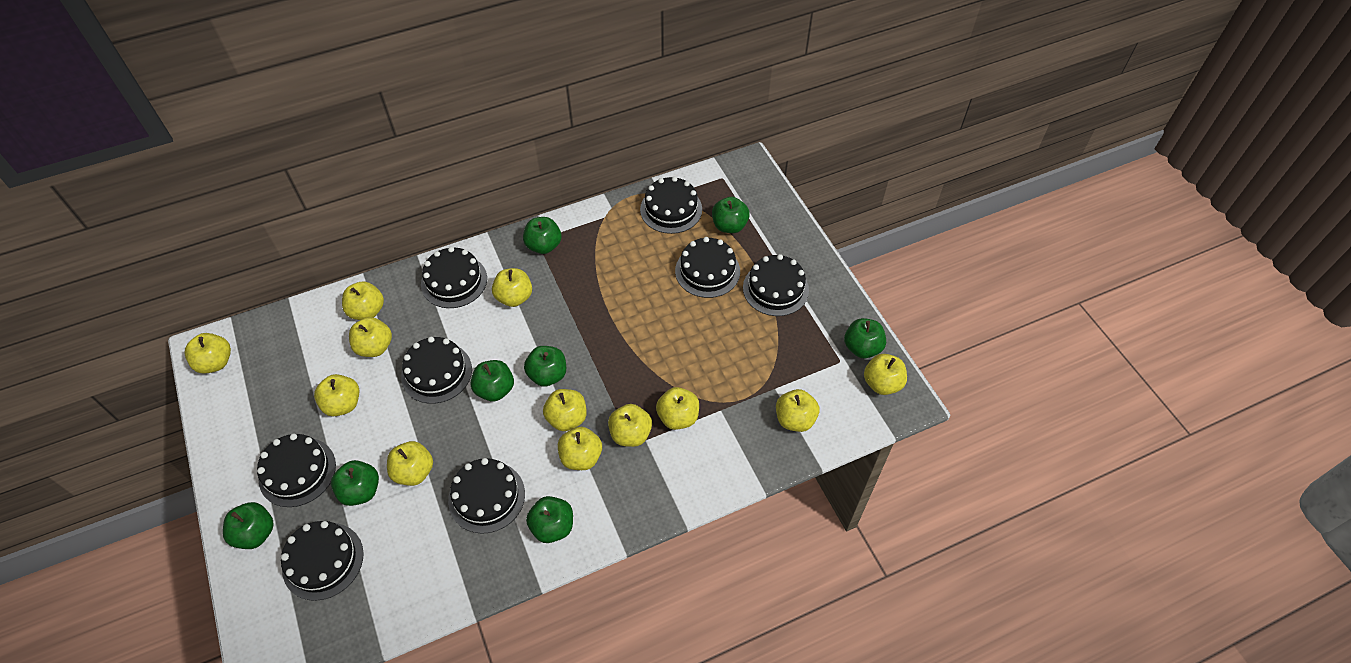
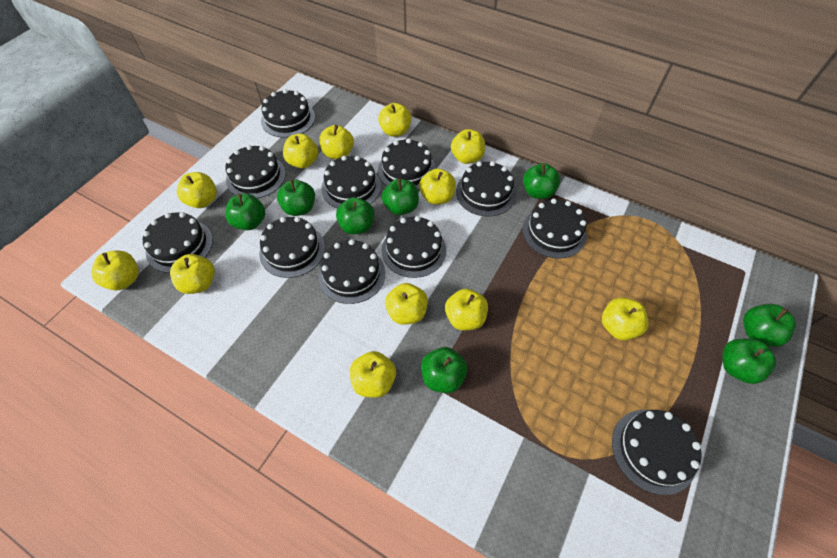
black cake: 8 -> 11

